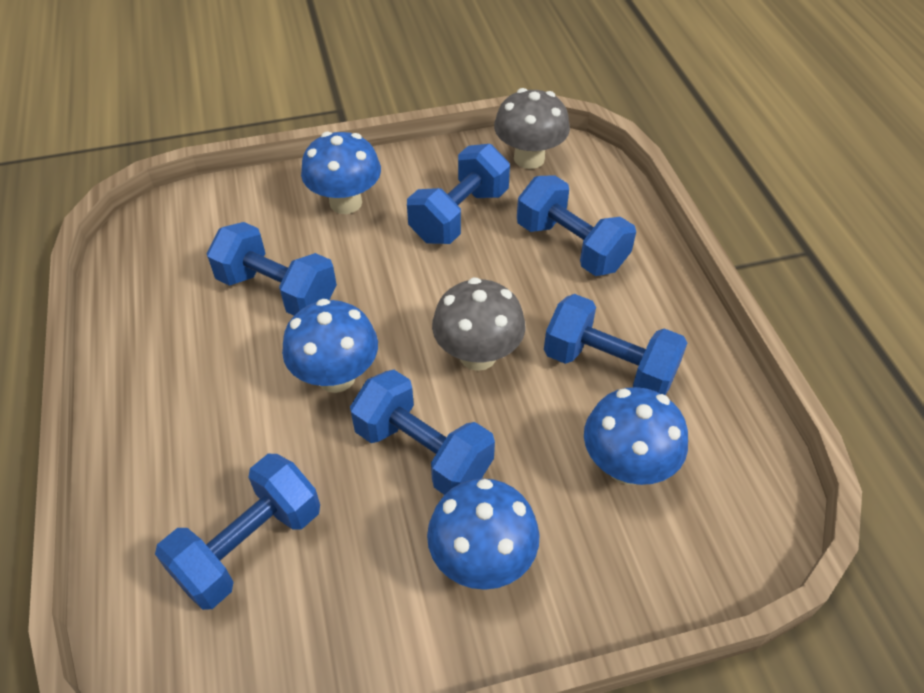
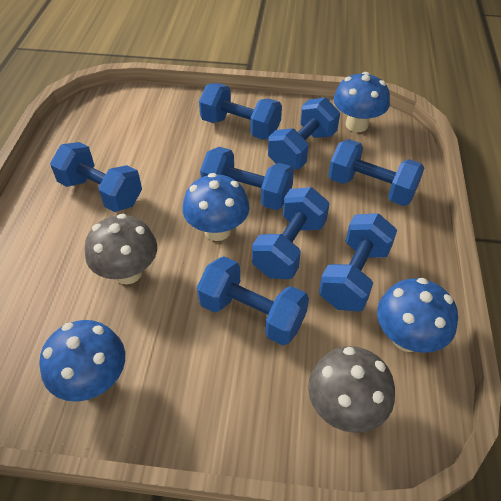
blue dumbbell: 6 -> 8

